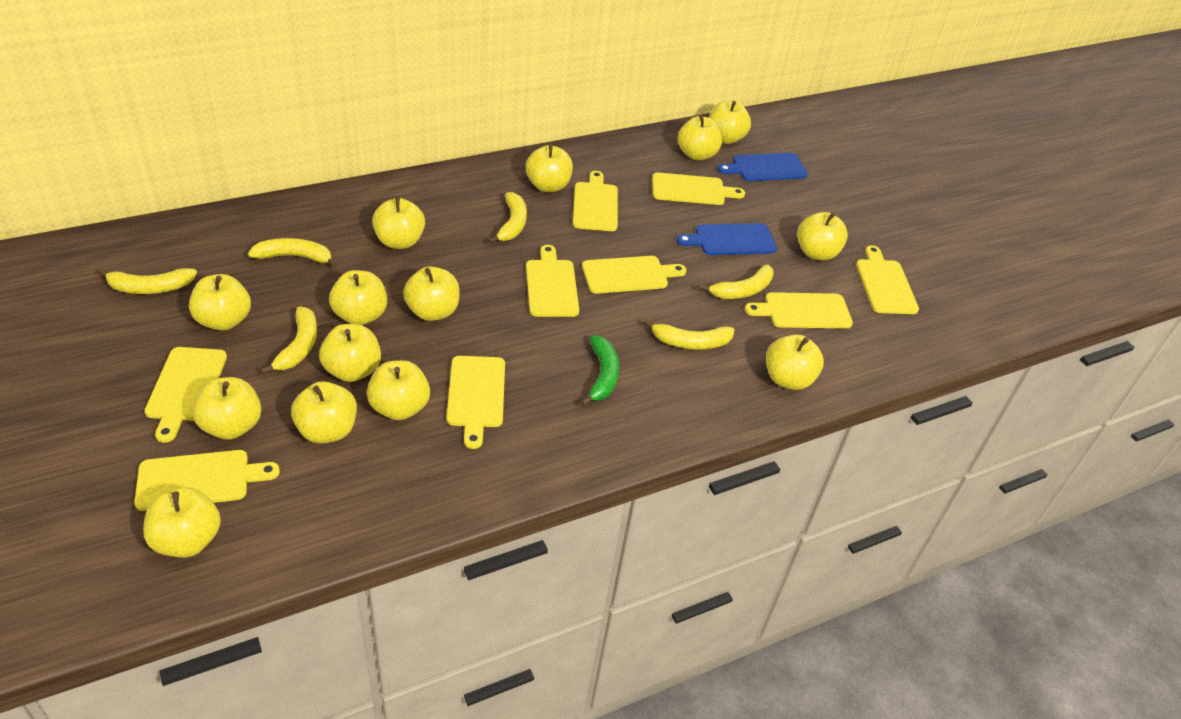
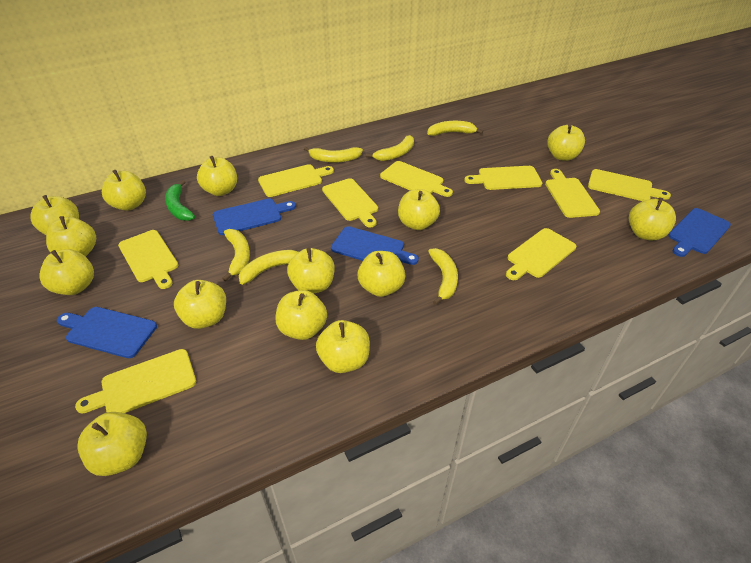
blue cutting board: 2 -> 4

